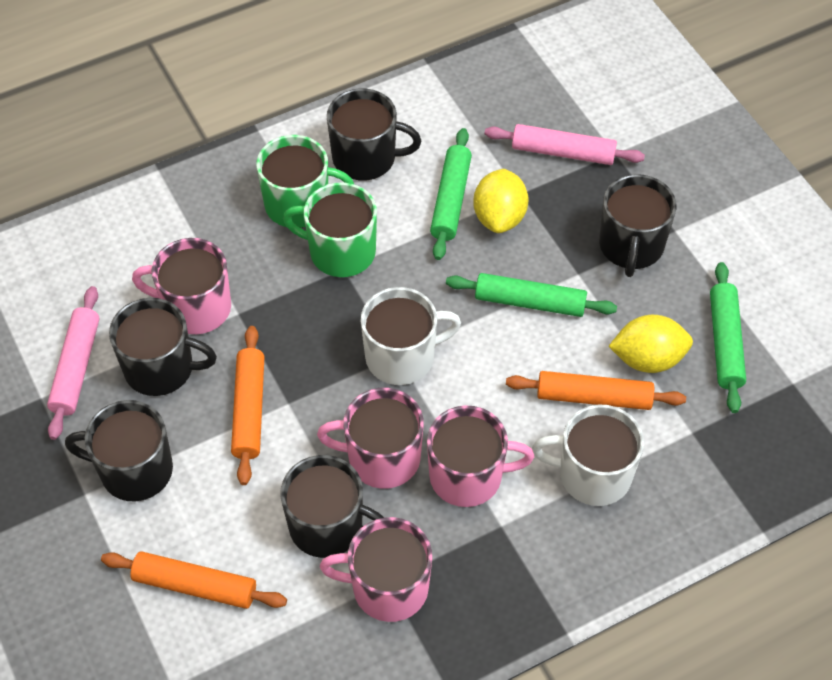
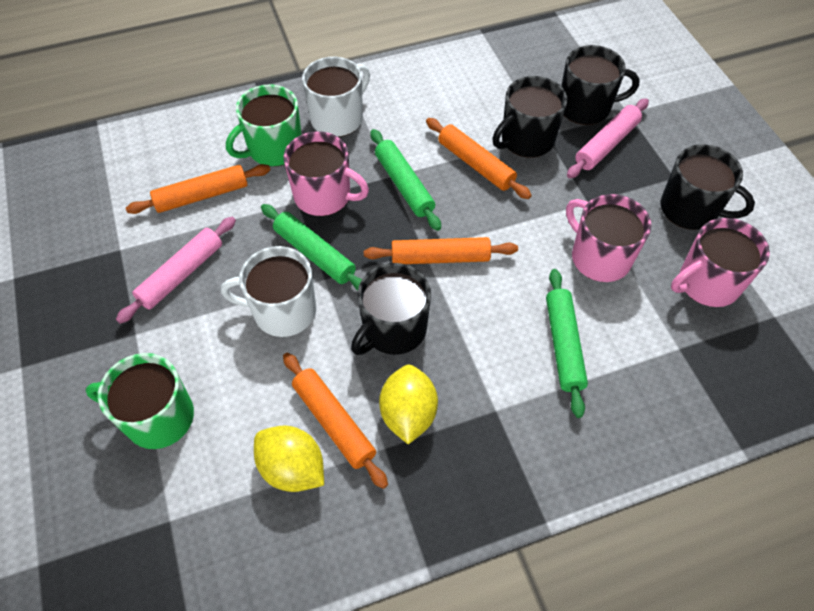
black mug: 5 -> 4
orange rolling pin: 3 -> 4
pink mug: 4 -> 3

